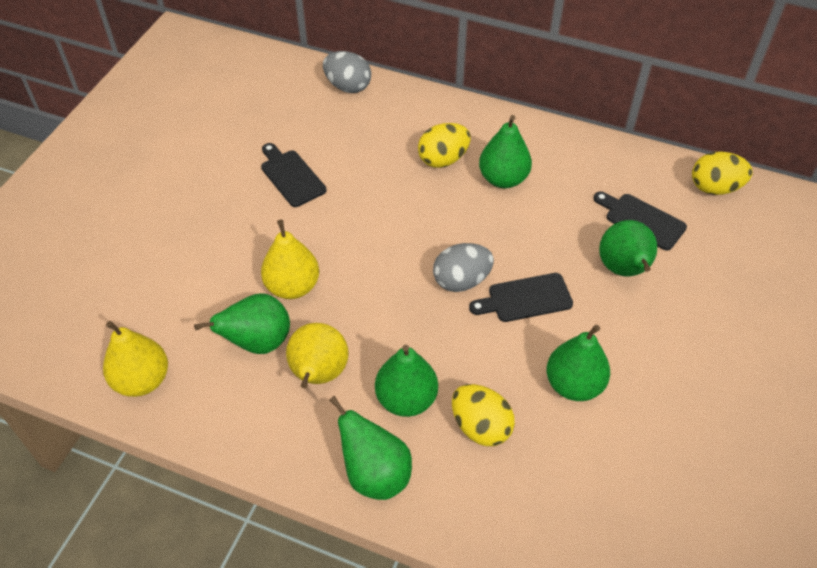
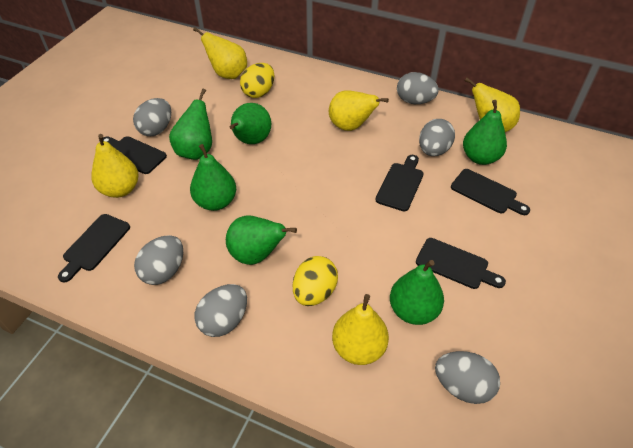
black cutting board: 3 -> 5
grey egg: 2 -> 6
yellow egg: 3 -> 2
yellow pear: 3 -> 5

